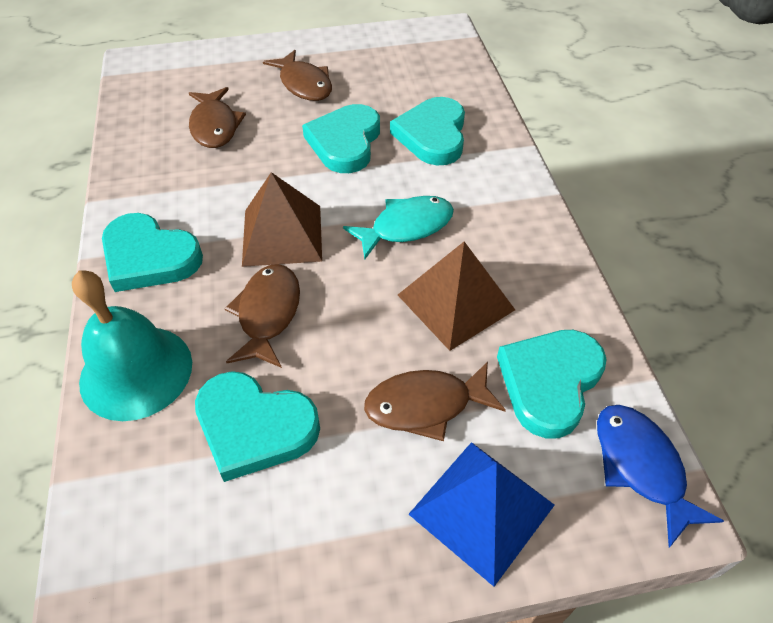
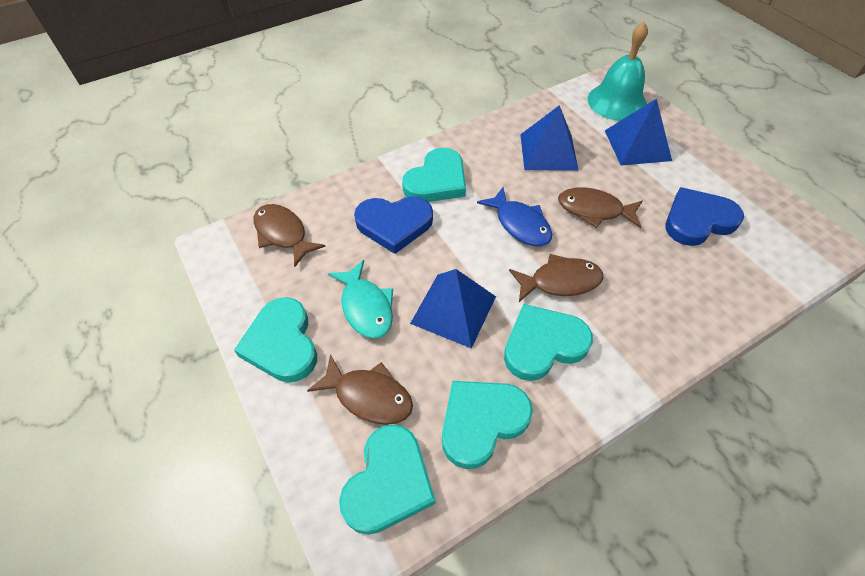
blue heart: 0 -> 2
blue pyramid: 1 -> 3
brown pyramid: 2 -> 0

